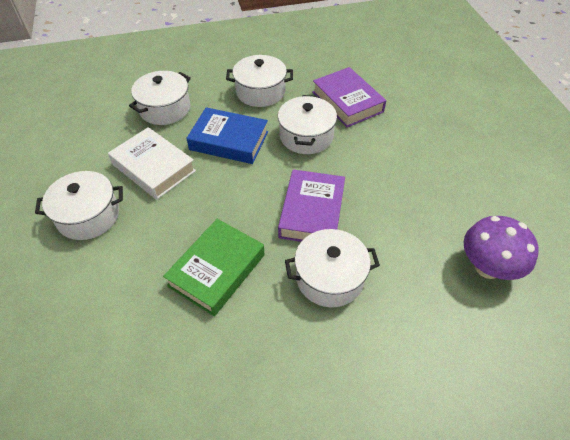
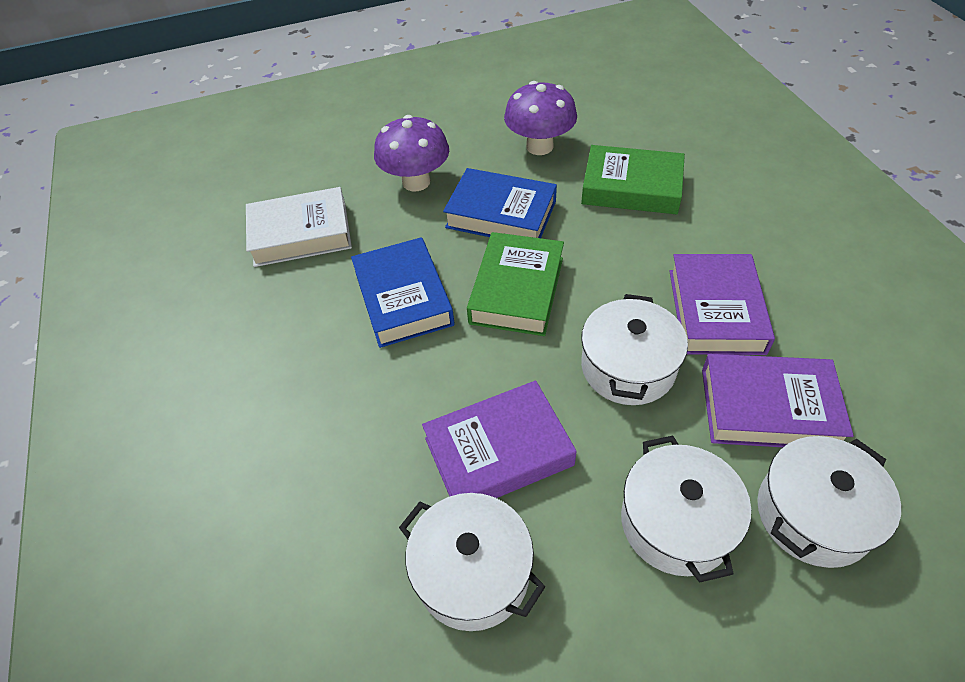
blue book: 1 -> 2
green book: 1 -> 2
purple book: 2 -> 3
purple mushroom: 1 -> 2
white pot: 5 -> 4

